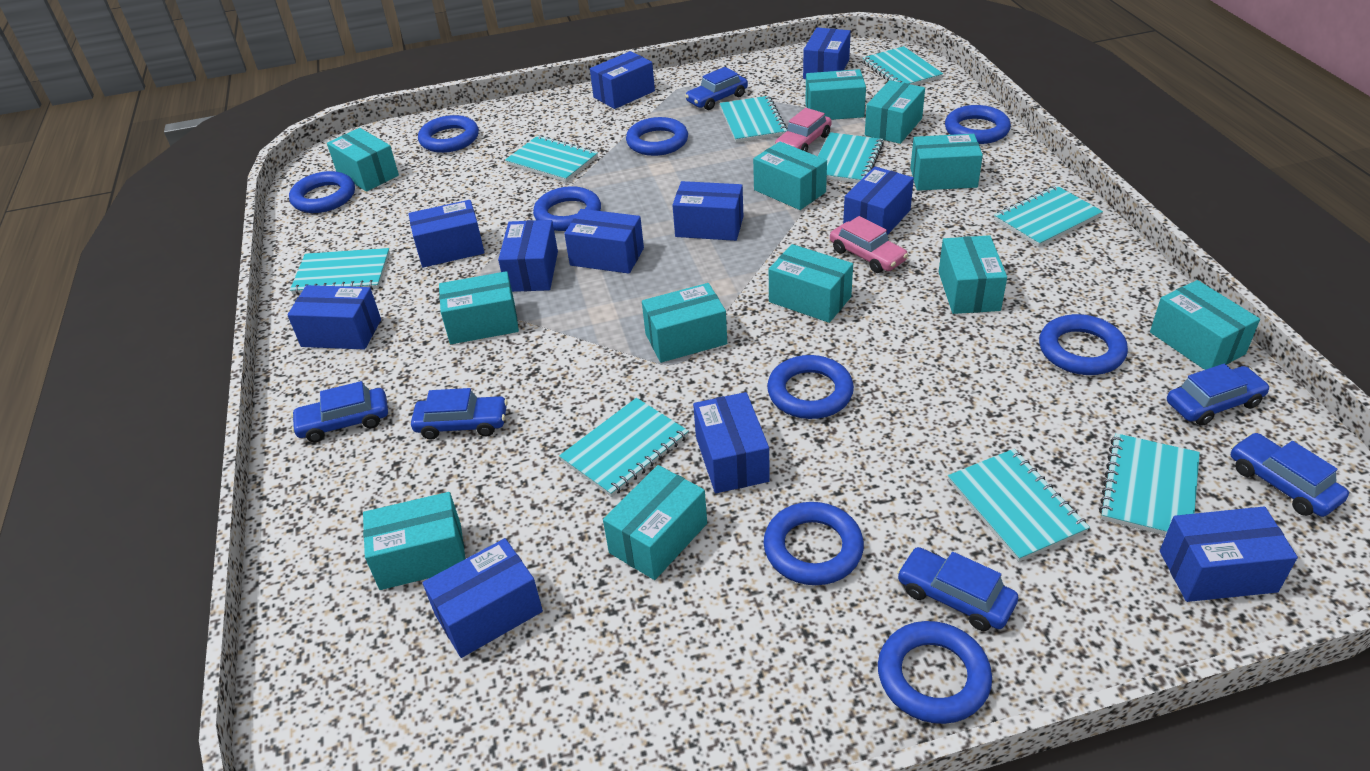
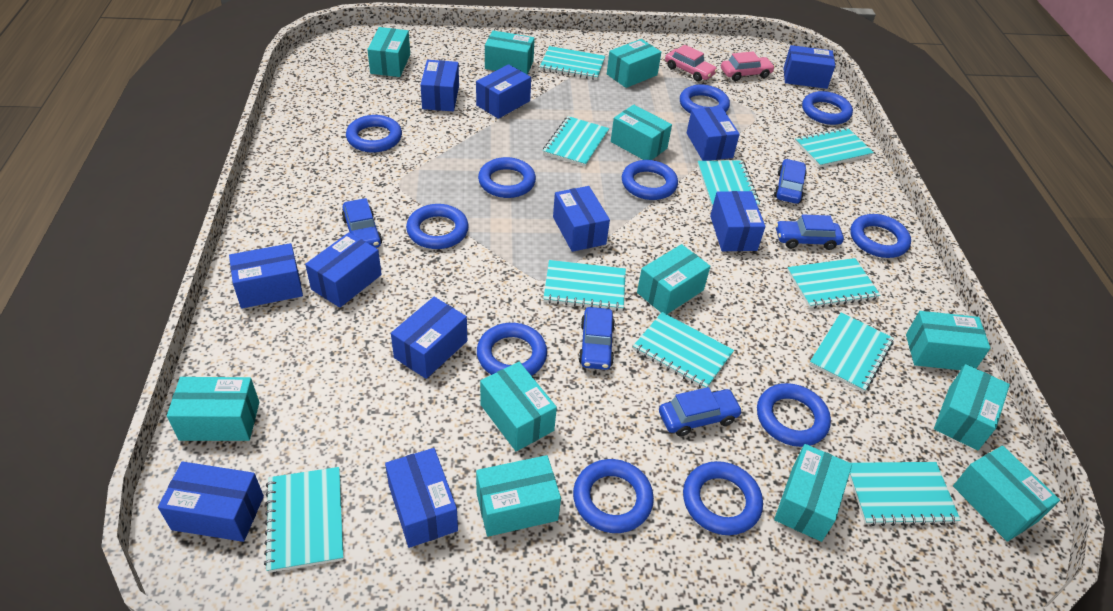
blue car: 6 -> 5
blue ring: 9 -> 11
turquoise notebook: 9 -> 10

